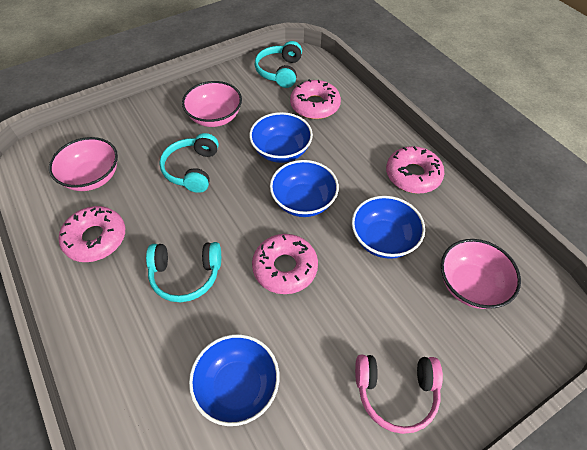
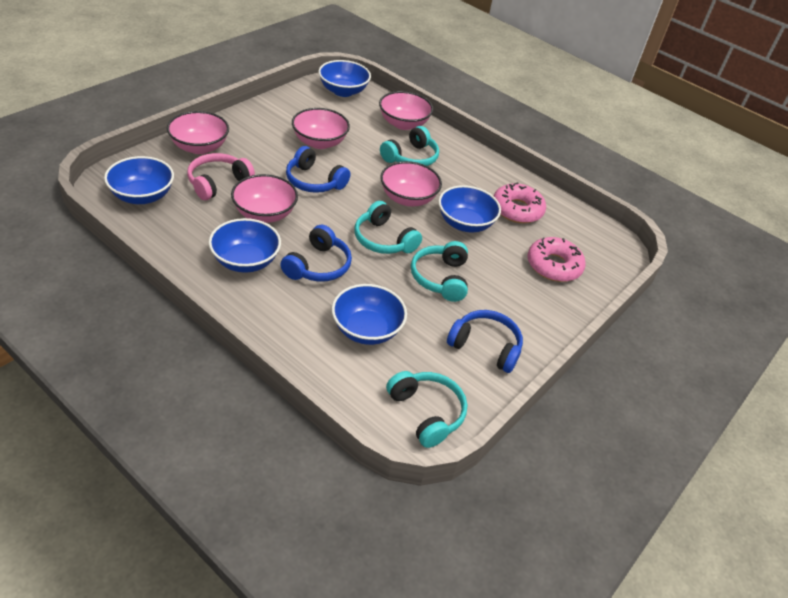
blue bowl: 4 -> 5
blue headphones: 0 -> 3
pink bowl: 3 -> 5
pink donut: 4 -> 2
turquoise headphones: 3 -> 4

